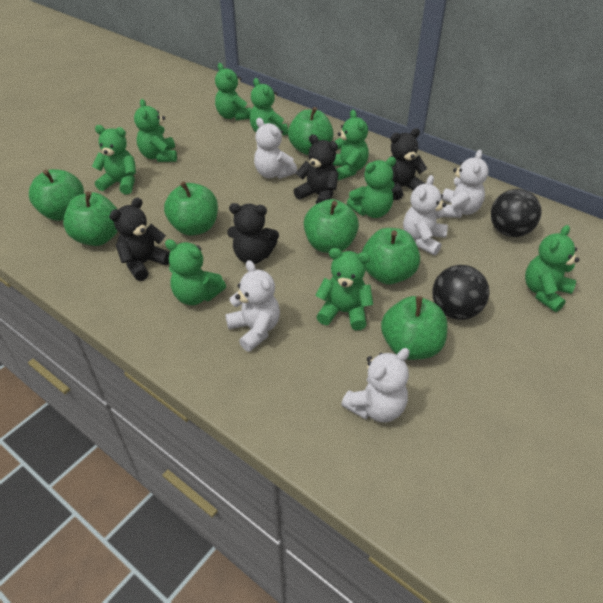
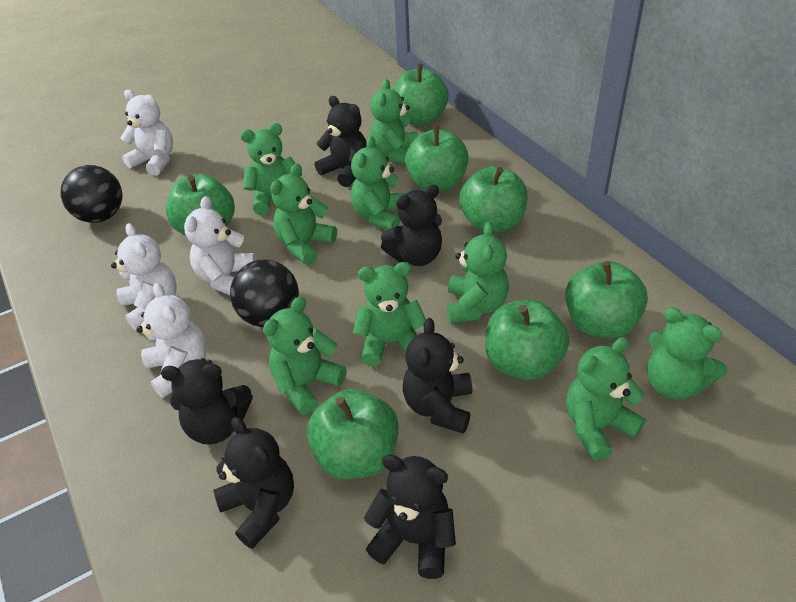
black teddy bear: 4 -> 6
white teddy bear: 5 -> 4

